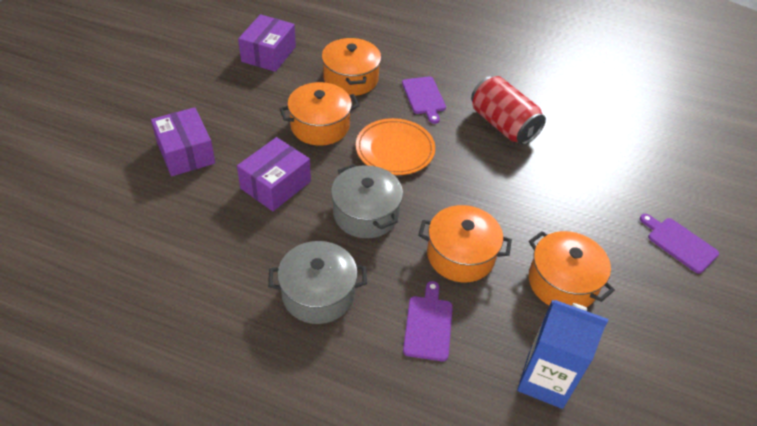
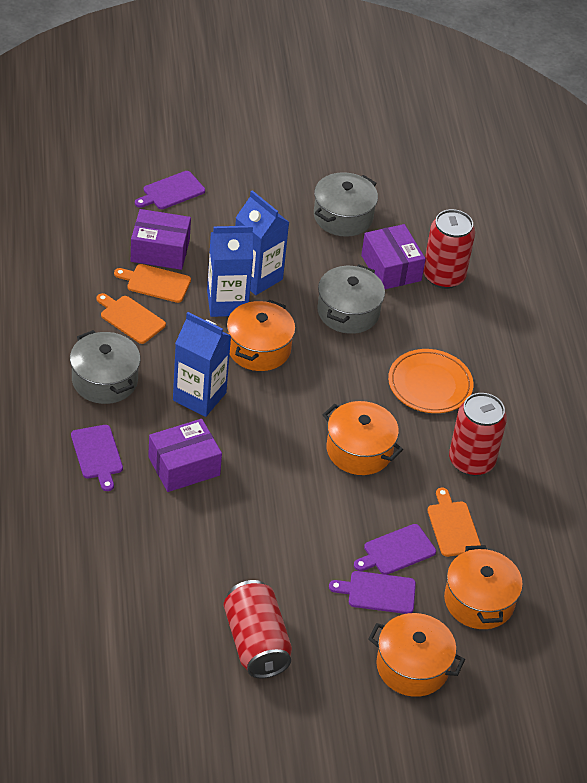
blue carton: 1 -> 3
grey pot: 2 -> 3
orange cutting board: 0 -> 3
purple cutting board: 3 -> 4
red can: 1 -> 3

